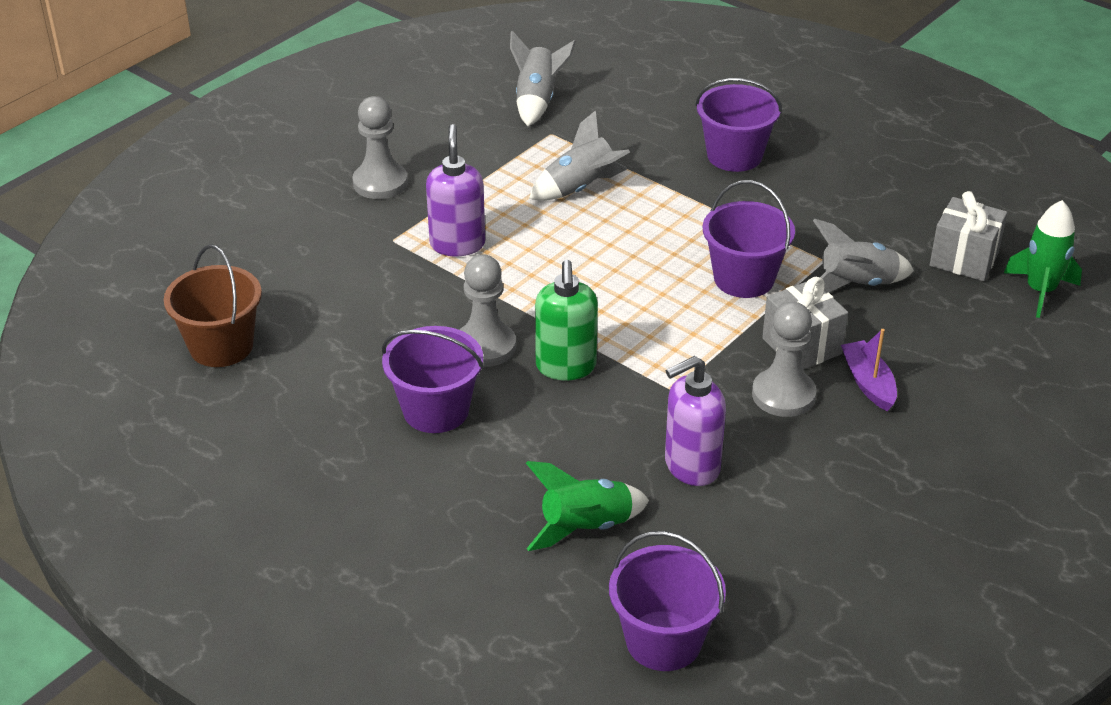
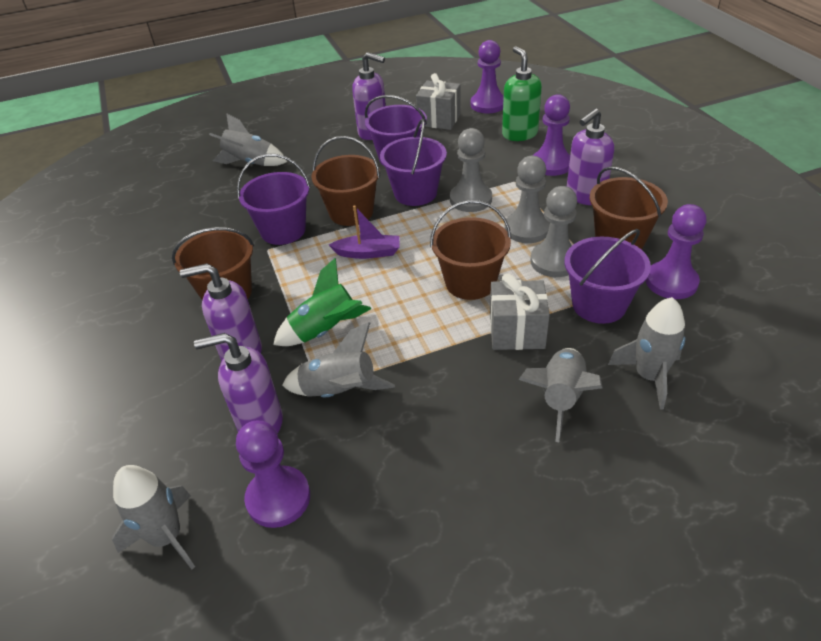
brown bucket: 1 -> 4
green rocket: 2 -> 1
grey rocket: 3 -> 5
purple pawn: 0 -> 4
purple soap dispenser: 2 -> 4

